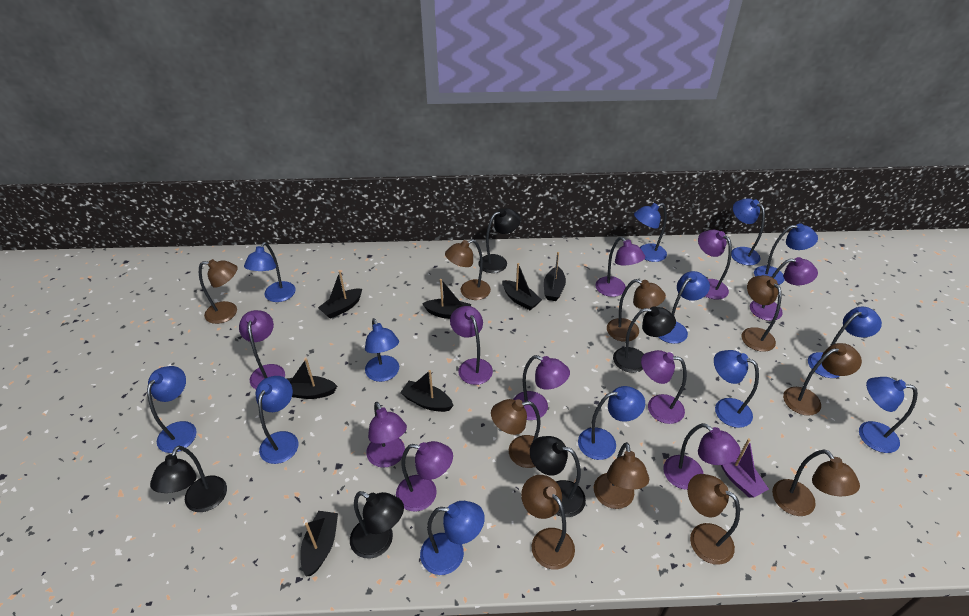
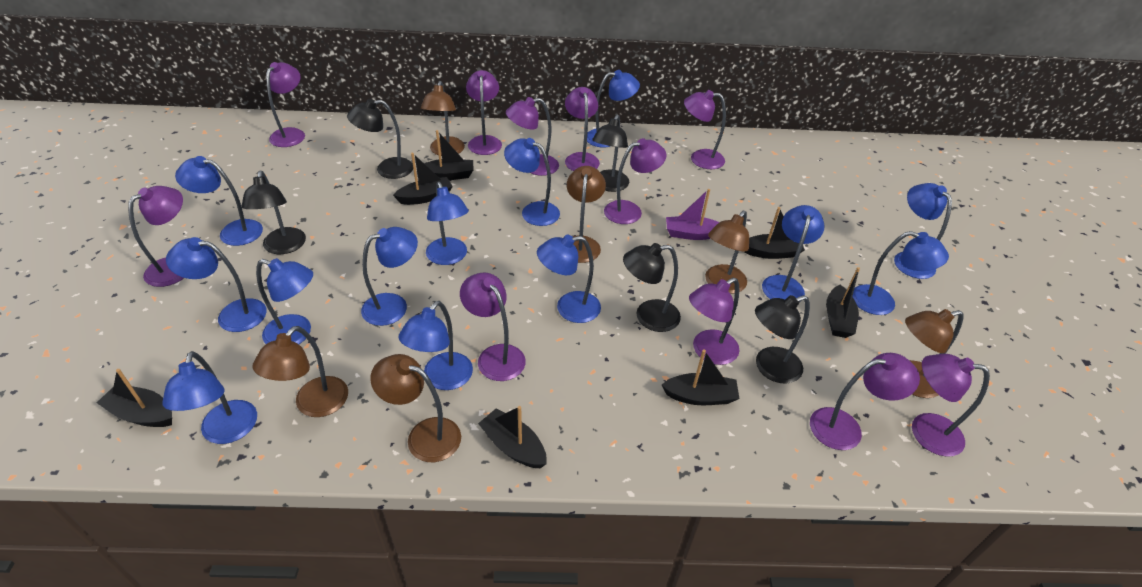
brown lamp: 10 -> 6
purple lamp: 10 -> 11

